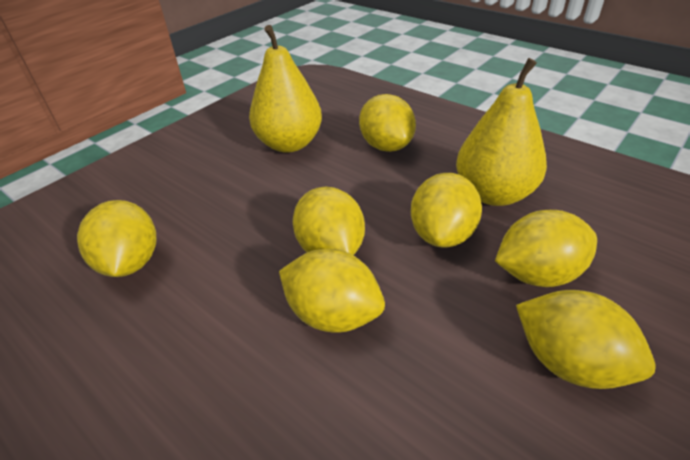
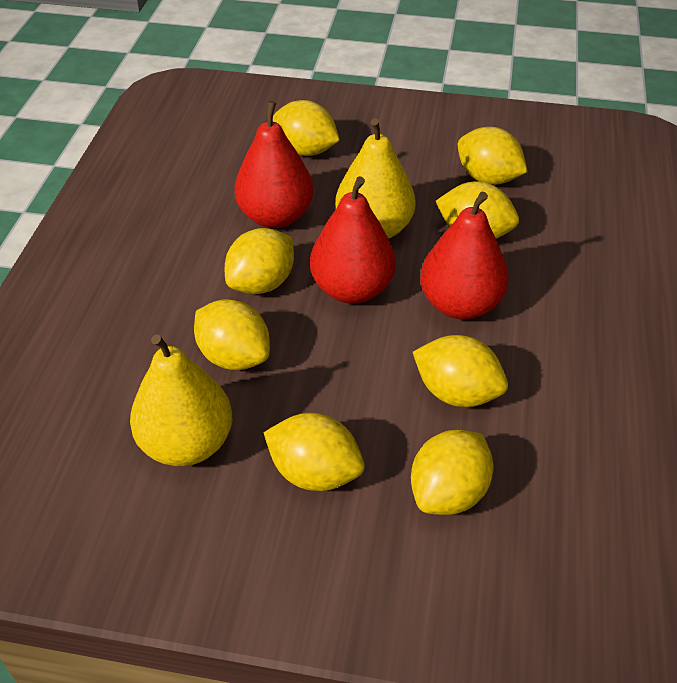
red pear: 0 -> 3
yellow lemon: 7 -> 8

